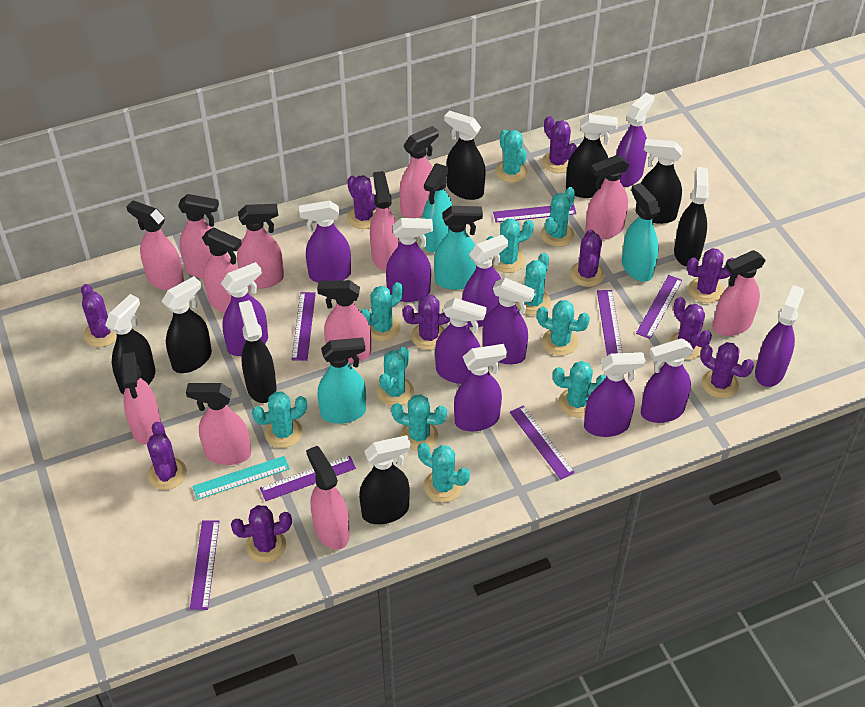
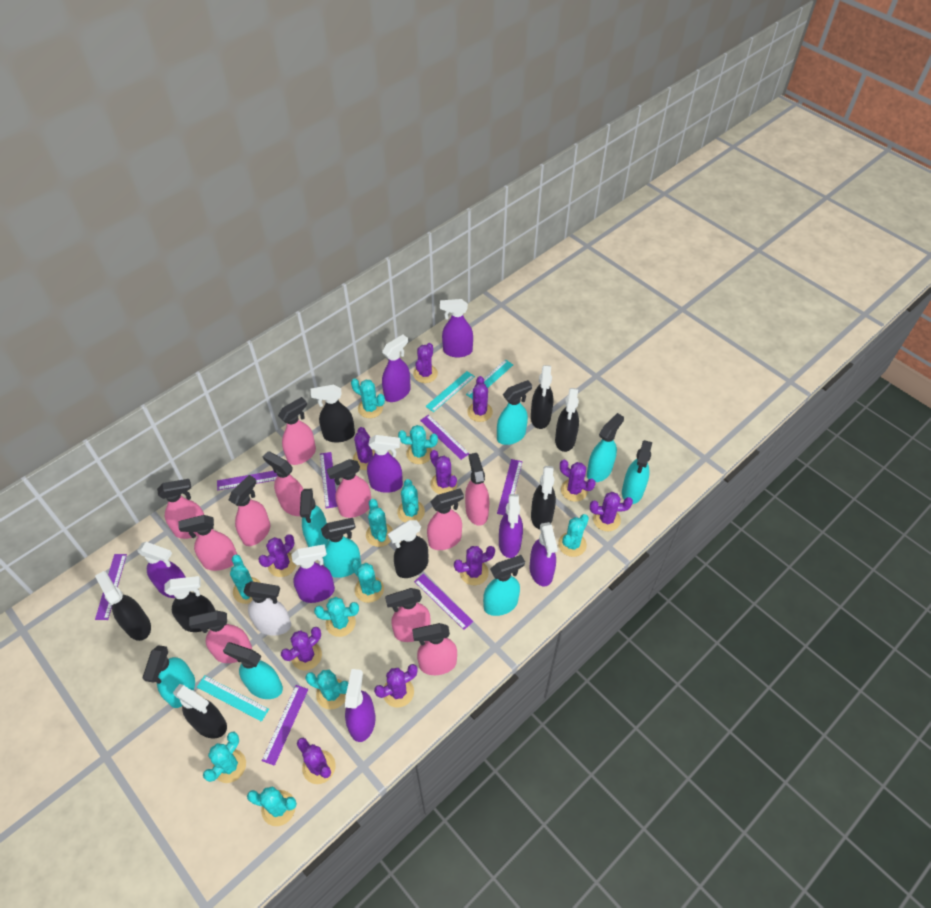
pink spray bottle: 12 -> 11
purple cactus: 10 -> 11
purple spray bottle: 11 -> 8
turquoise ruler: 1 -> 3
turquoise spray bottle: 4 -> 8
white spray bottle: 0 -> 1

